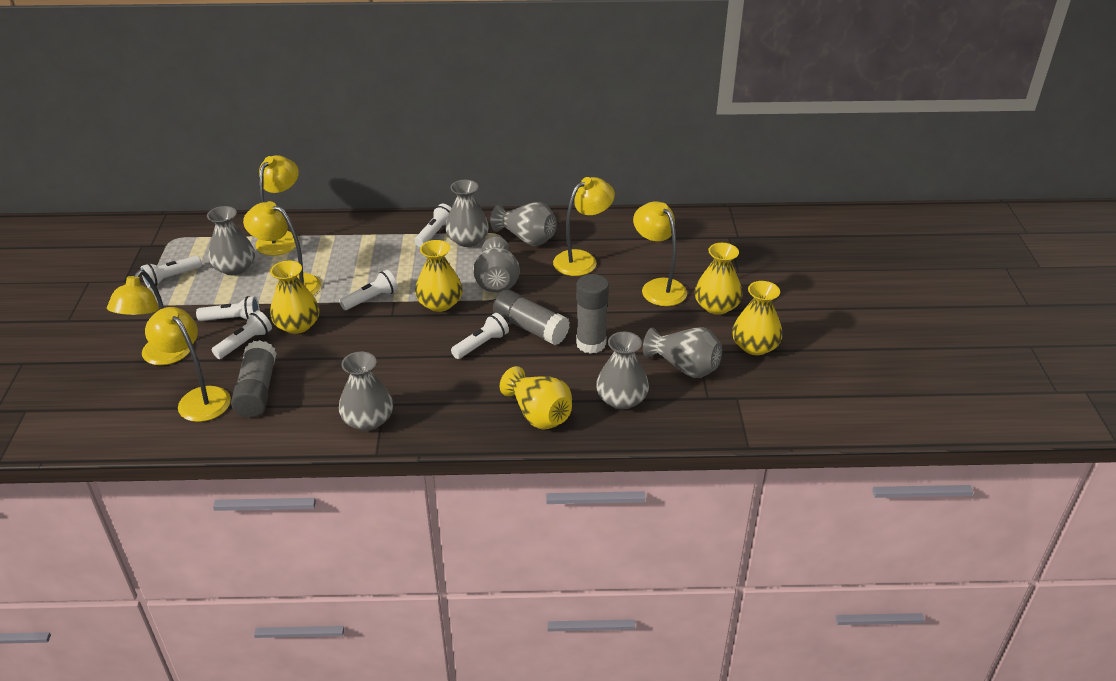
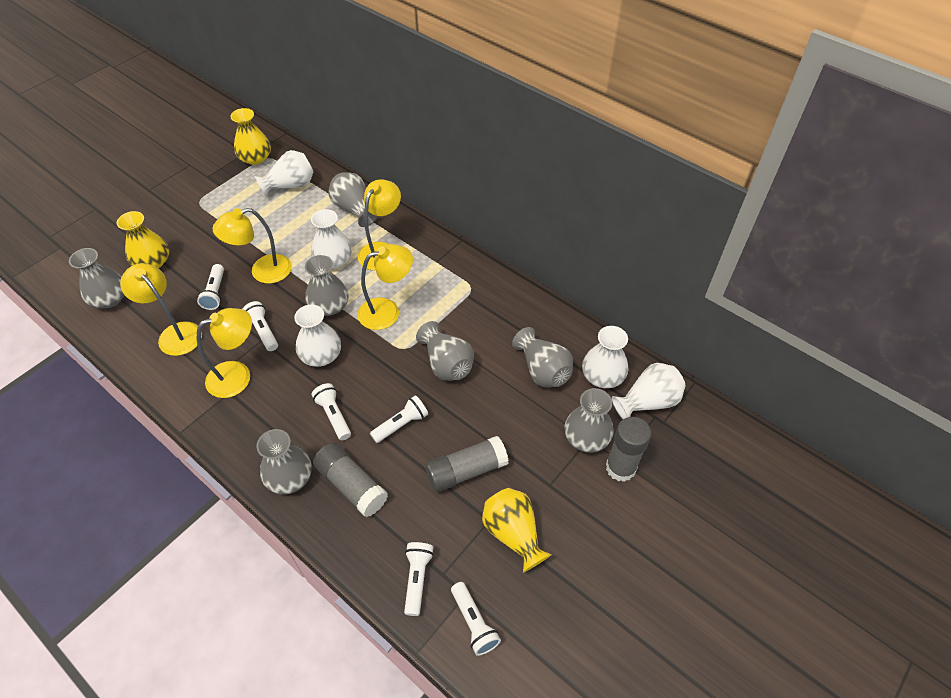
white vase: 0 -> 5
yellow lamp: 6 -> 5
yellow vase: 5 -> 3

